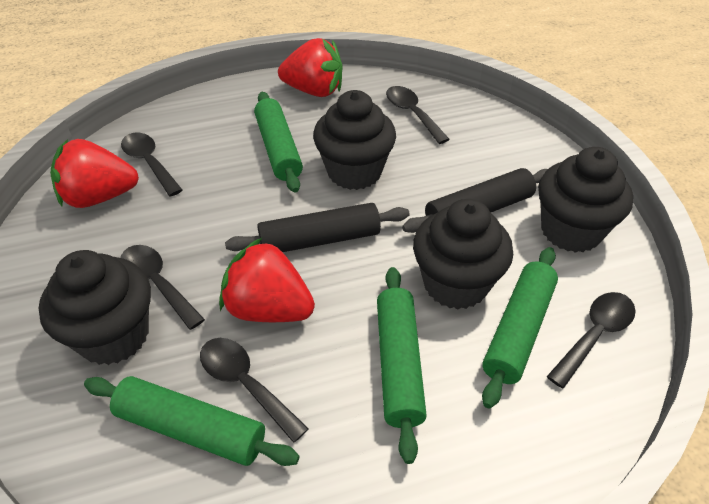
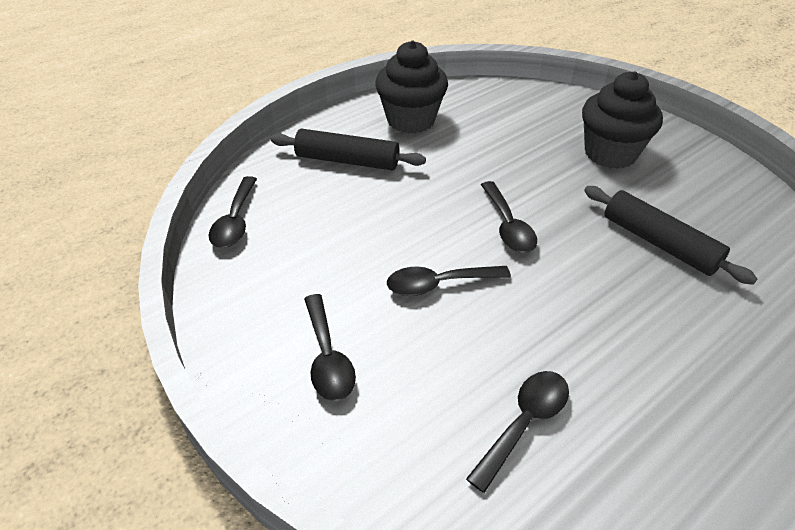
black cupcake: 4 -> 2
green rolling pin: 4 -> 0
red strawberry: 3 -> 0

